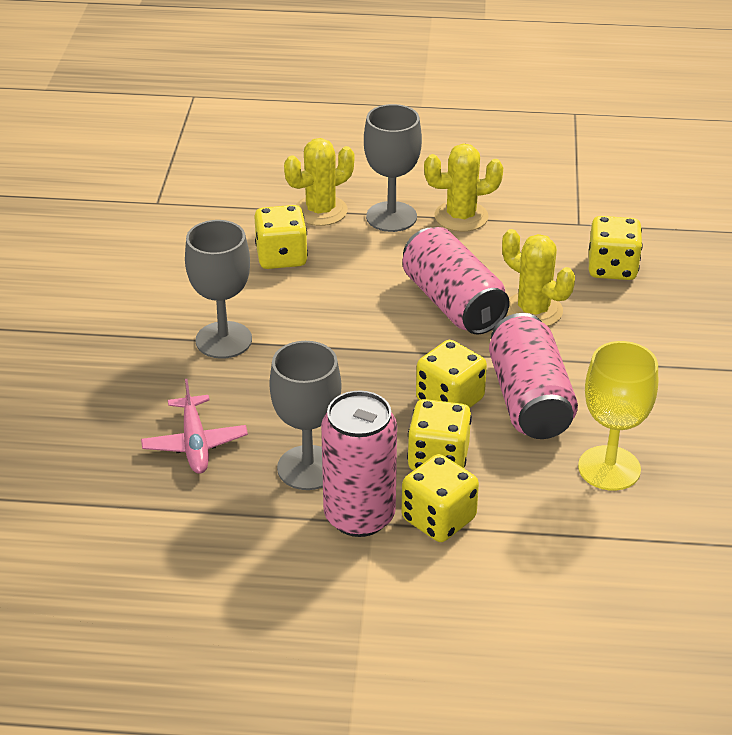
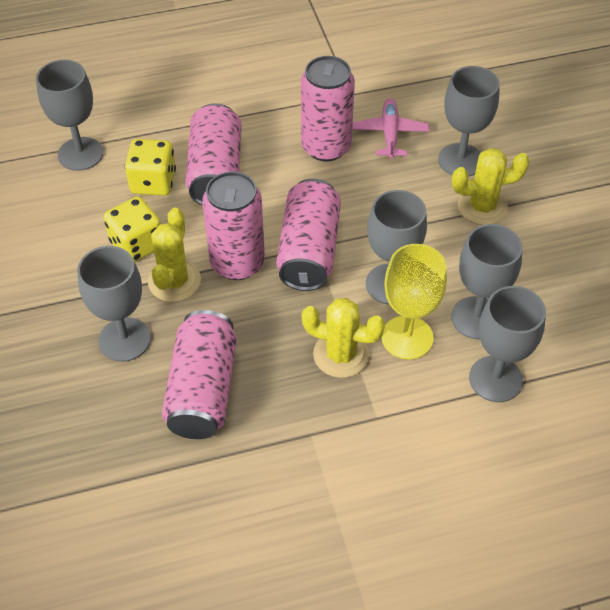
grey goblet: 3 -> 6
pink can: 3 -> 5
yellow dice: 5 -> 2

